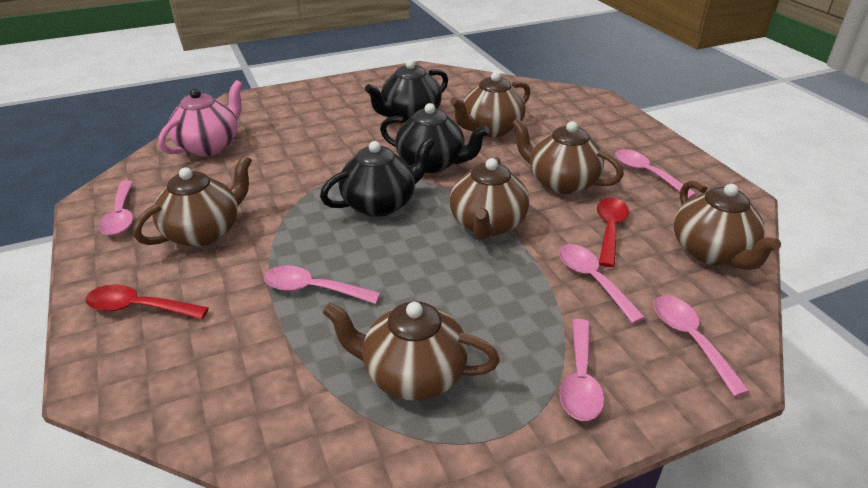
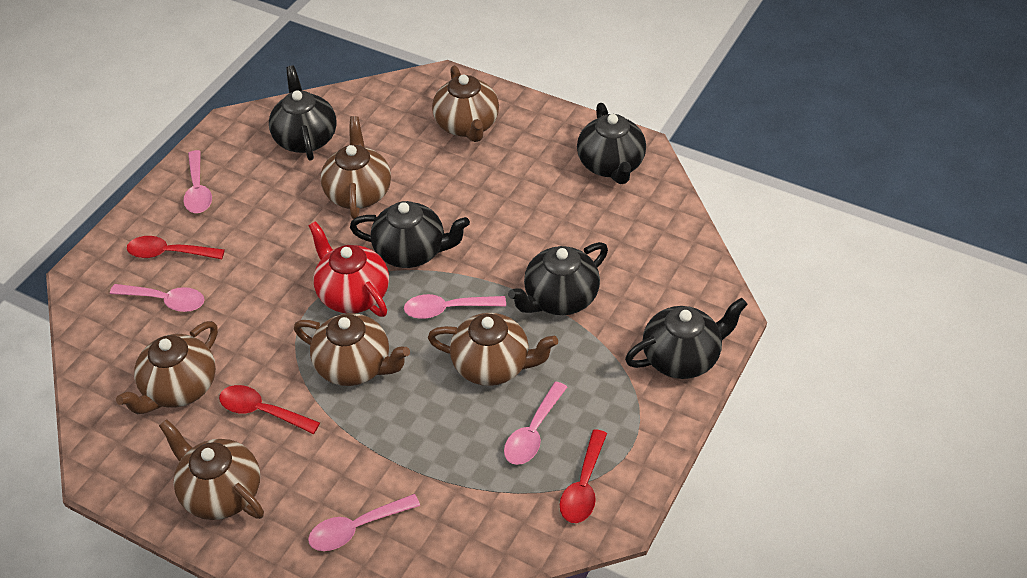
black teapot: 3 -> 5
pink spoon: 6 -> 5
pink teapot: 1 -> 0
red spoon: 2 -> 3
red teapot: 0 -> 1

